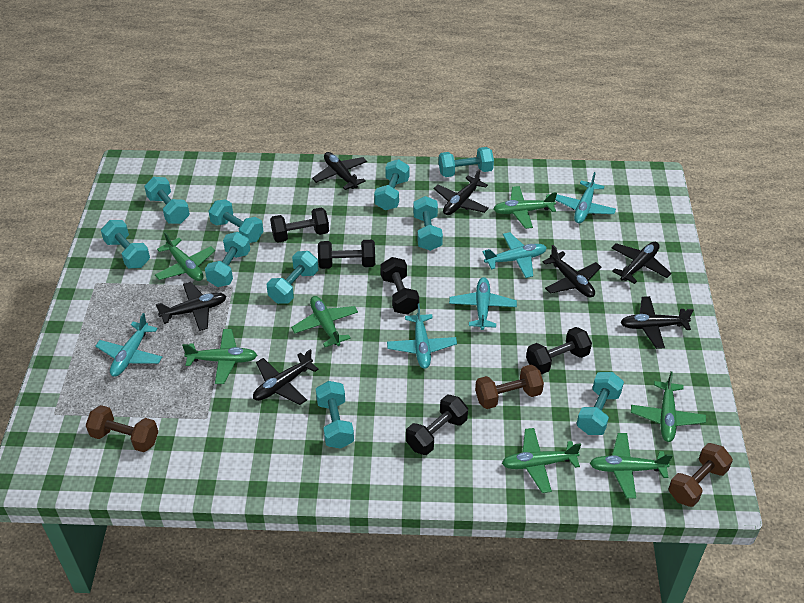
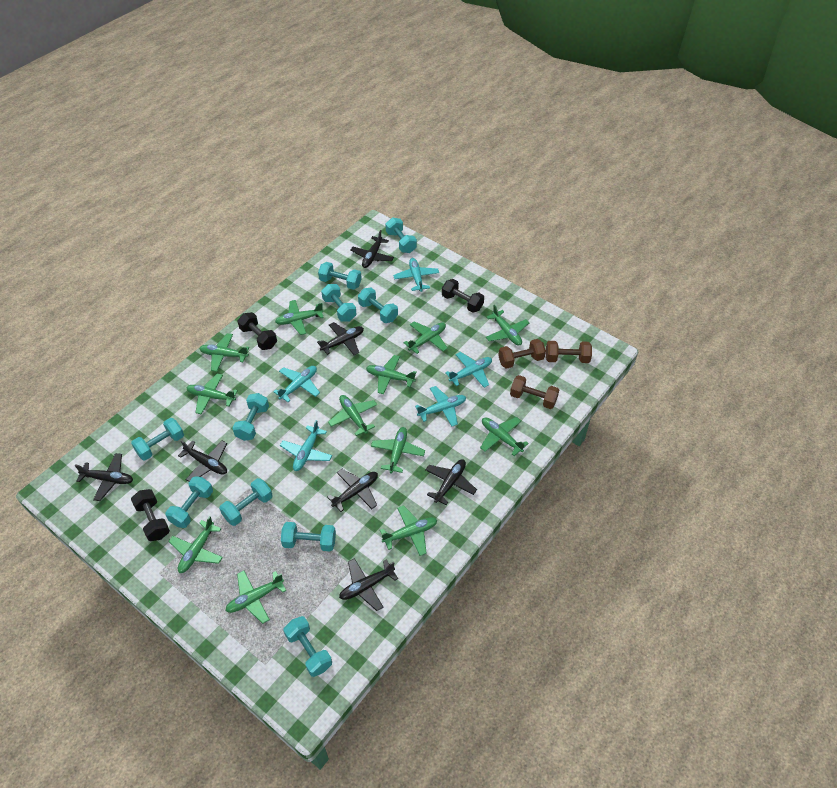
black dumbbell: 5 -> 3
green plane: 7 -> 12

